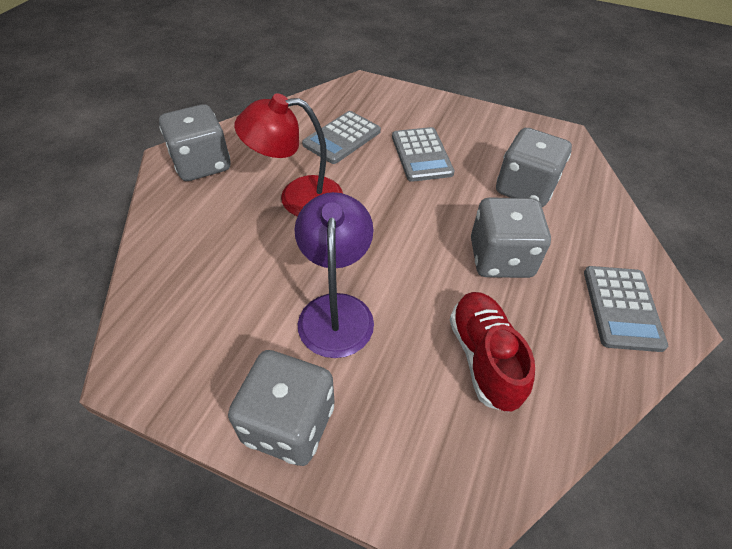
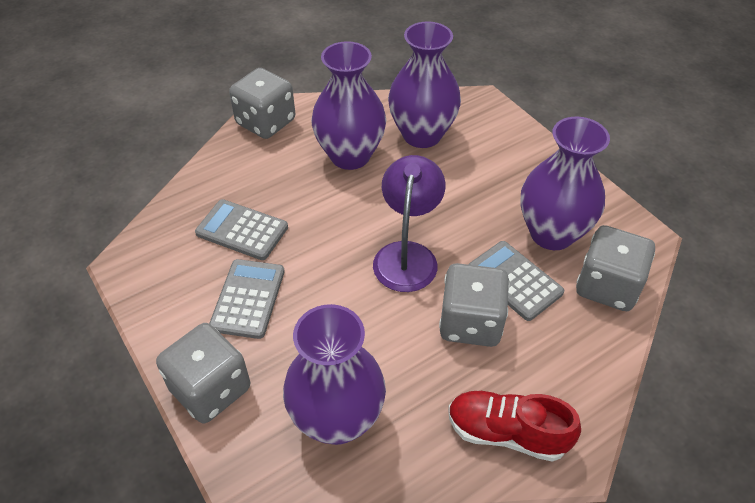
purple vase: 0 -> 4
red lamp: 1 -> 0

